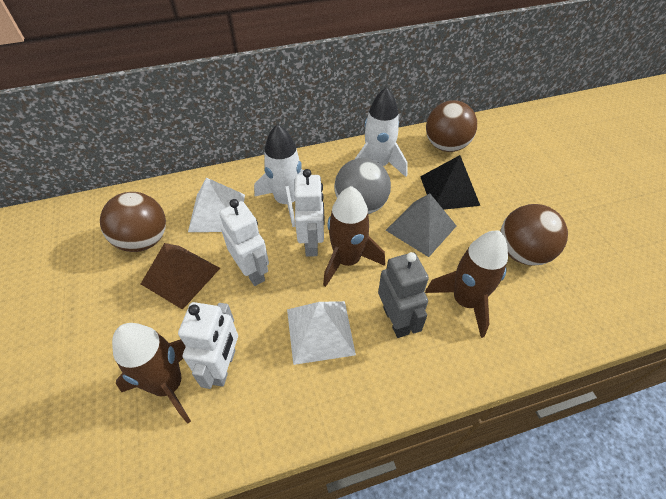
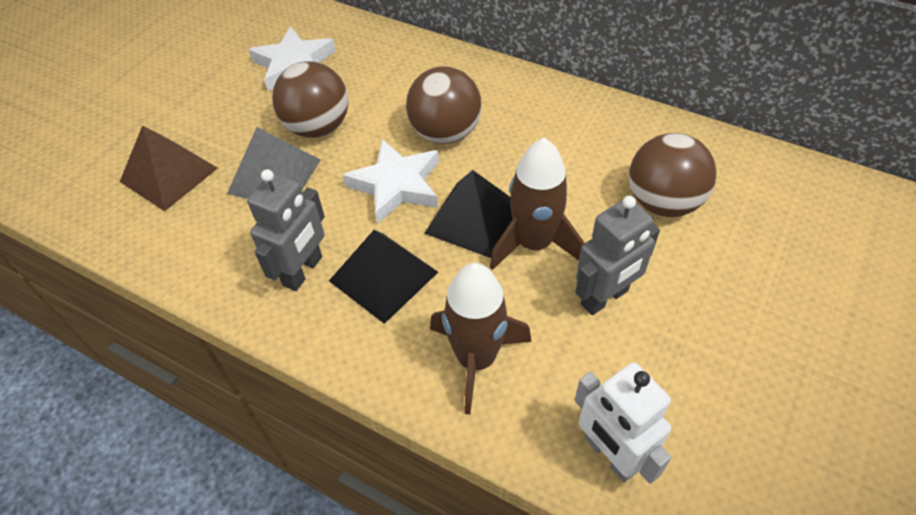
black pyramid: 1 -> 2
brown rocket: 3 -> 2
grey ball: 1 -> 0
grey robot: 1 -> 2
white pyramid: 2 -> 0
white robot: 3 -> 1
white rocket: 2 -> 0
white star: 0 -> 2

